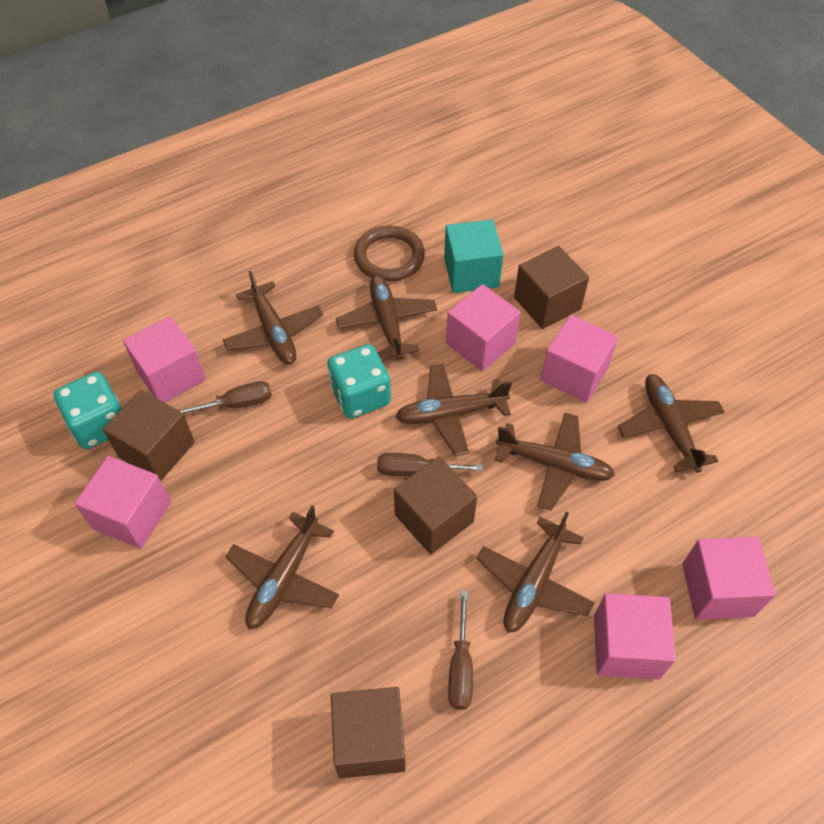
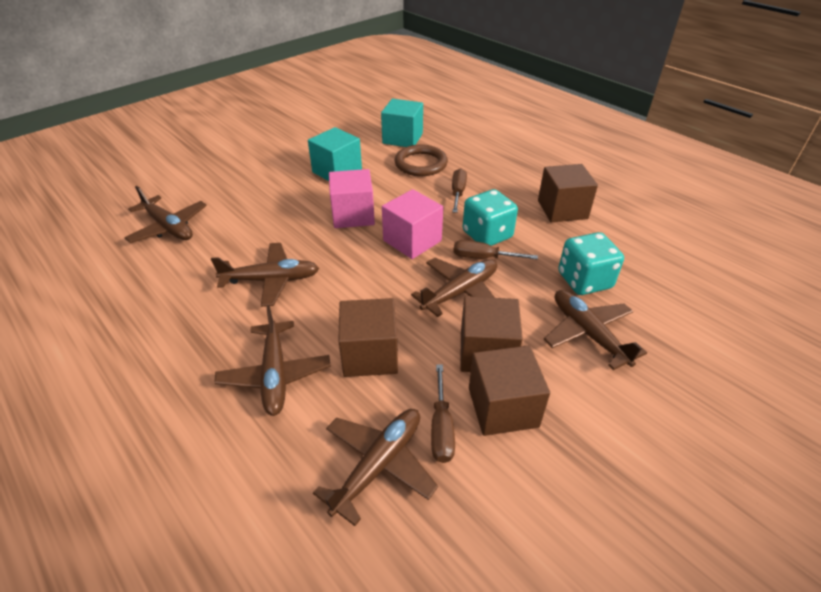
brown plane: 7 -> 6
pink cube: 6 -> 2
turquoise cube: 1 -> 2

